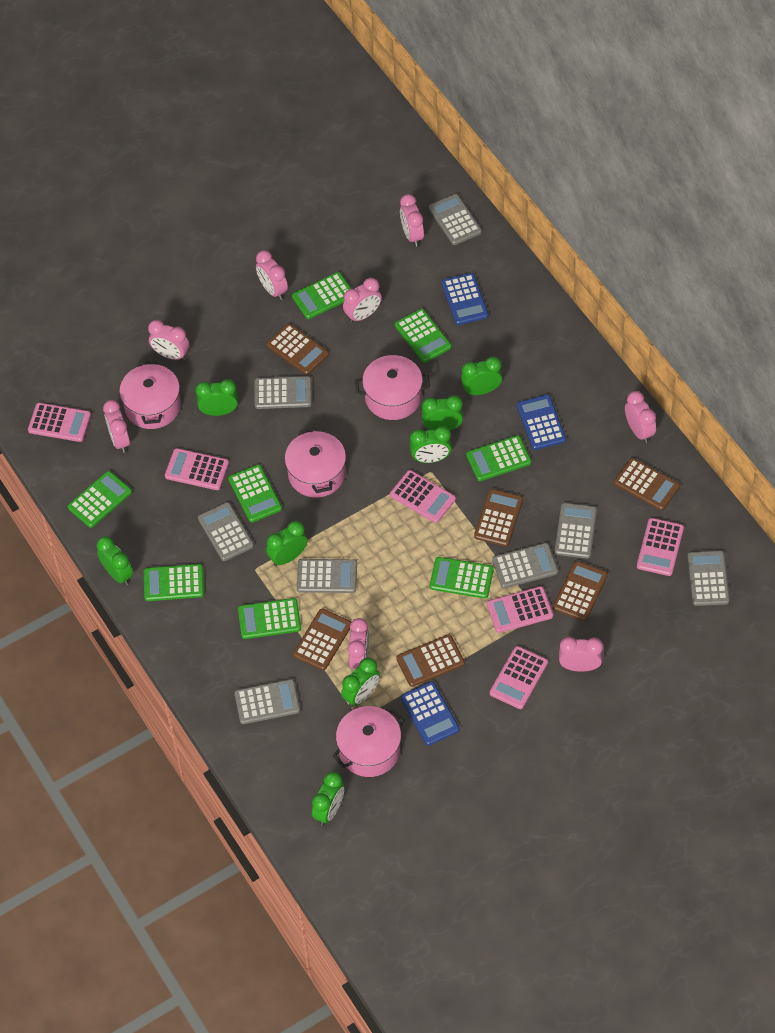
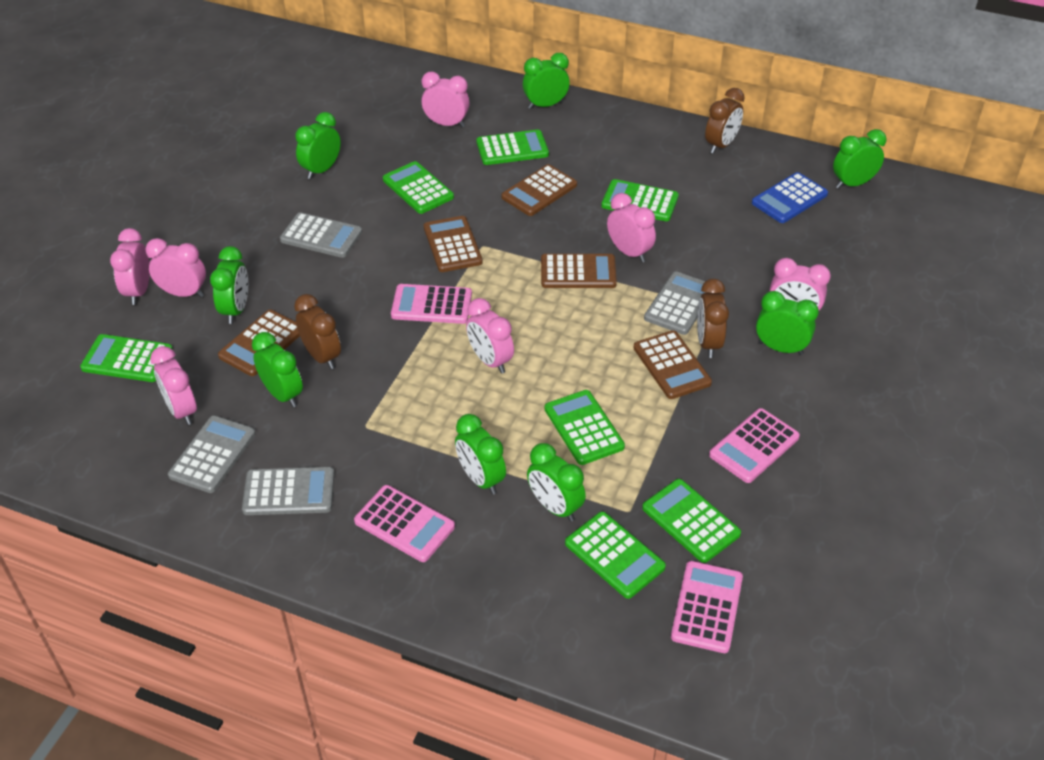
blue calculator: 3 -> 1
brown calculator: 6 -> 5
brown clock: 0 -> 3
green calculator: 8 -> 7
grey calculator: 8 -> 4
pink calculator: 6 -> 4
pink clock: 8 -> 7
pink pot: 4 -> 0

